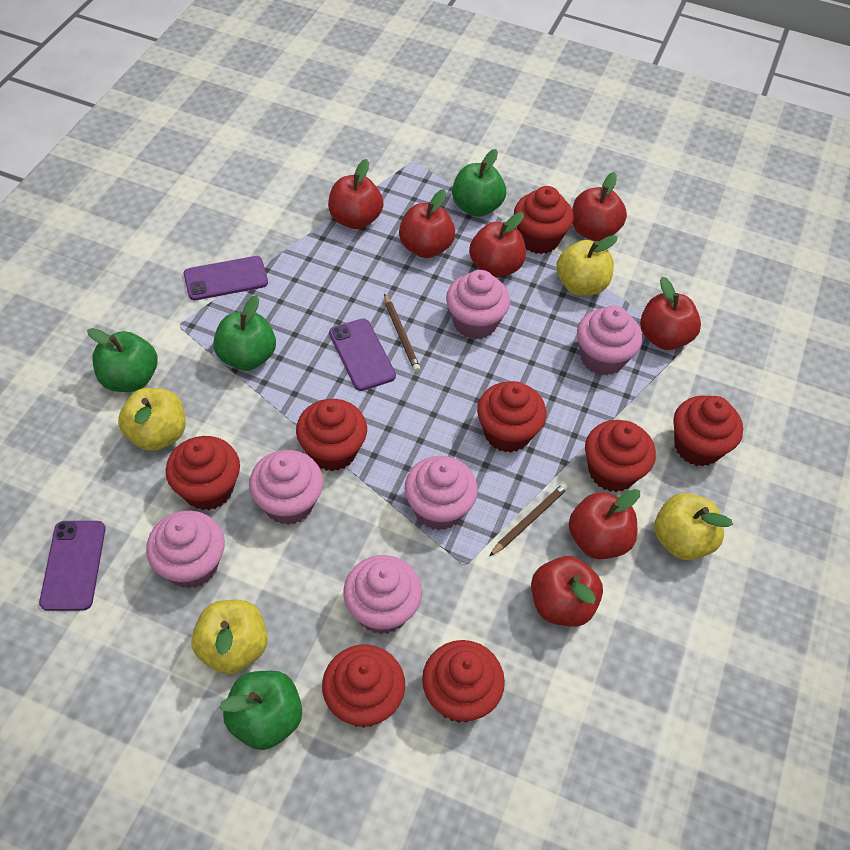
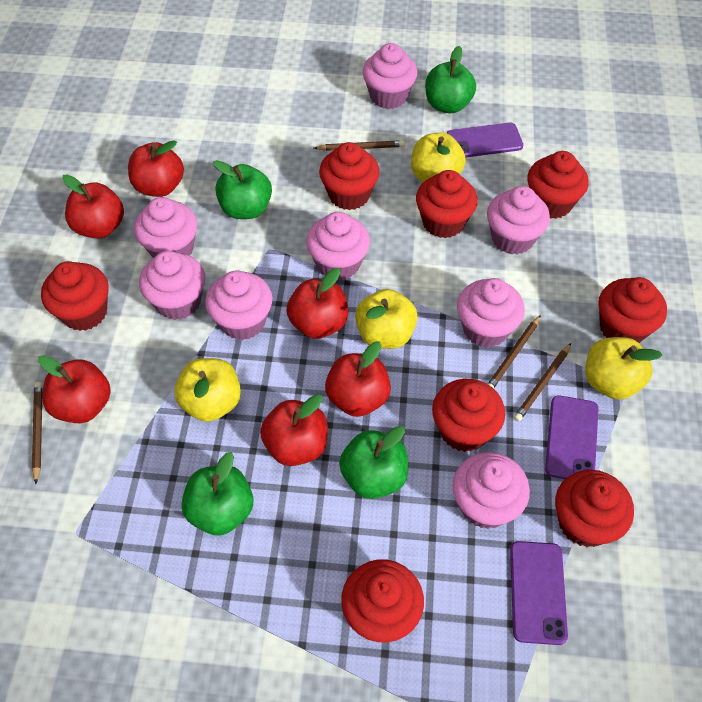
brown pencil: 2 -> 4
pink cupcake: 6 -> 8
red apple: 7 -> 6

